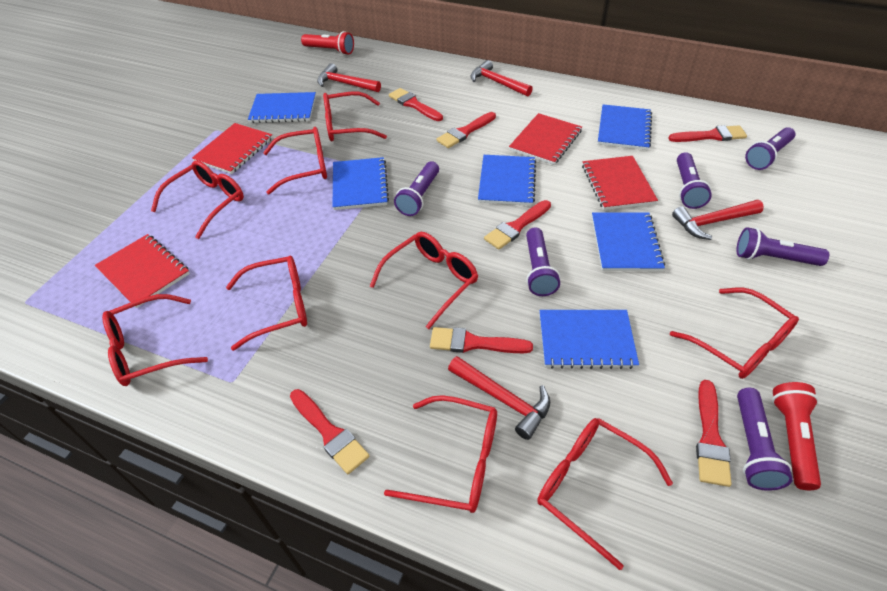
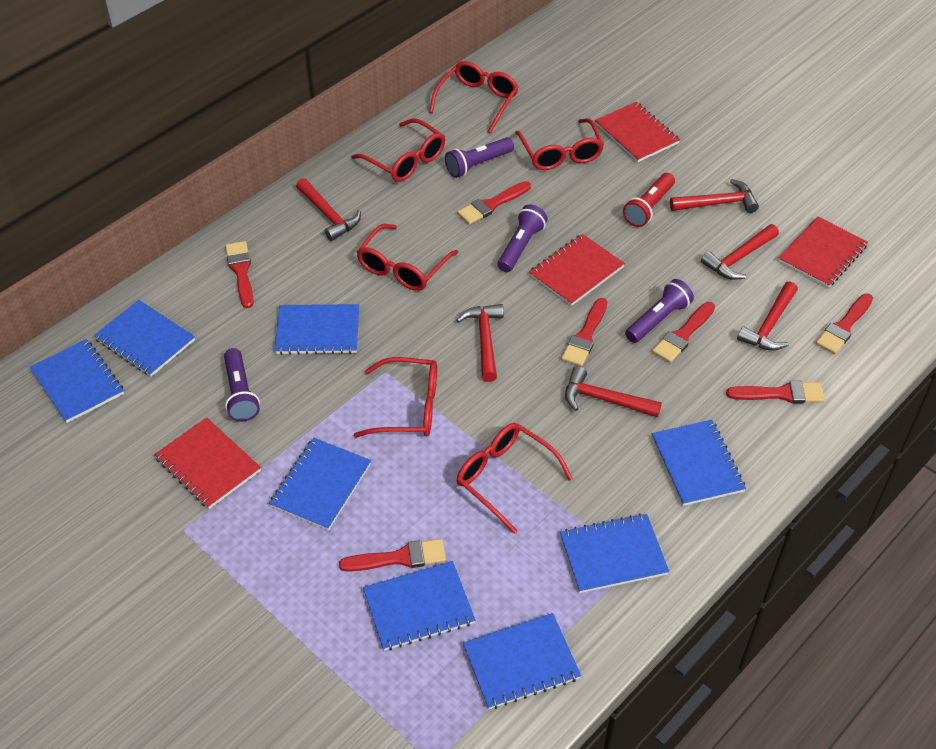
blue notebook: 6 -> 8
purple flashlight: 6 -> 4
red flashlight: 2 -> 1
red glasses: 9 -> 6
red hammer: 4 -> 6

